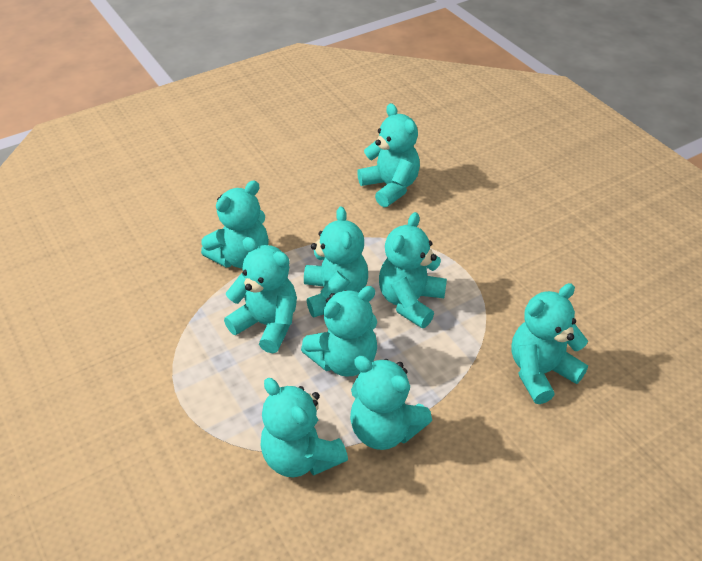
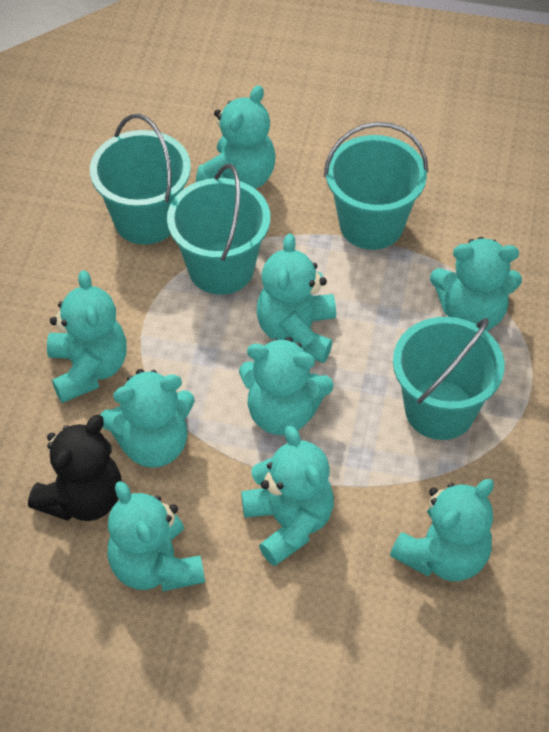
black teddy bear: 0 -> 1
turquoise bucket: 0 -> 4

